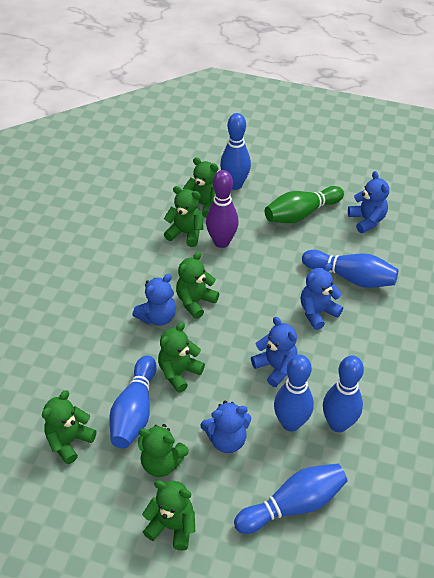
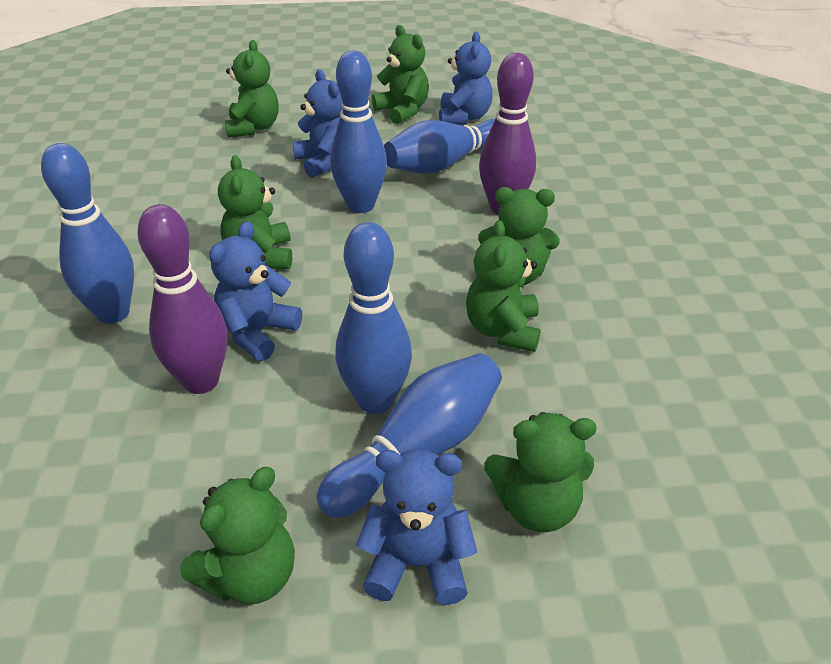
blue bowling pin: 6 -> 5
blue teddy bear: 5 -> 4
green bowling pin: 1 -> 0
purple bowling pin: 1 -> 2

